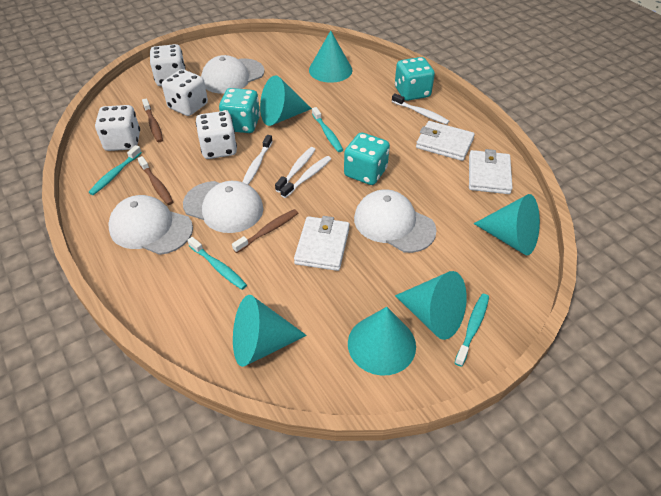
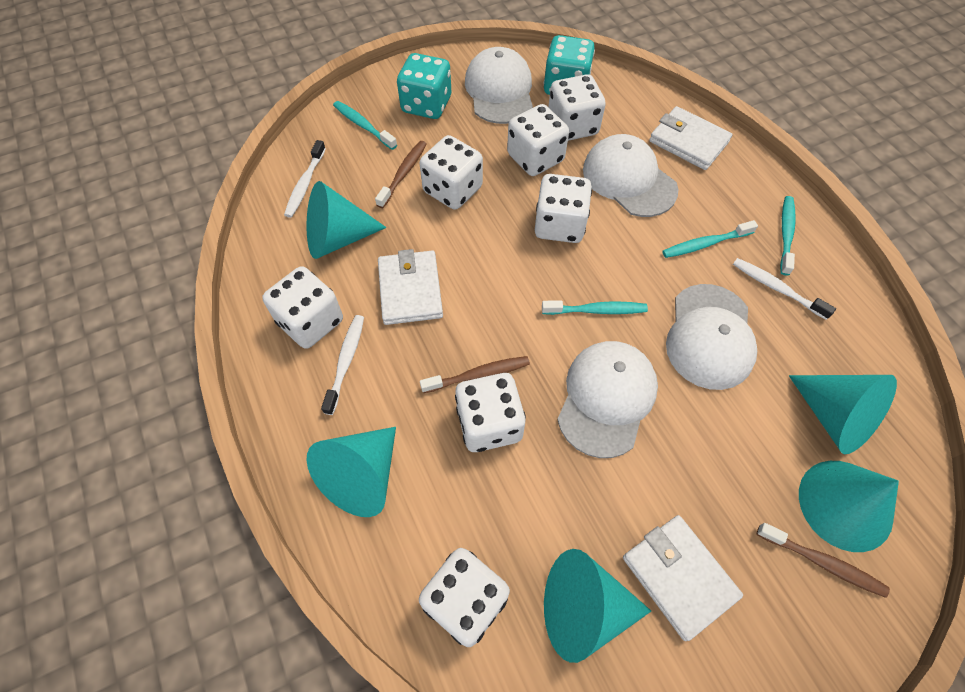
turquoise cone: 6 -> 5
turquoise dice: 3 -> 2
white dice: 4 -> 7
white toothbrush: 4 -> 3

